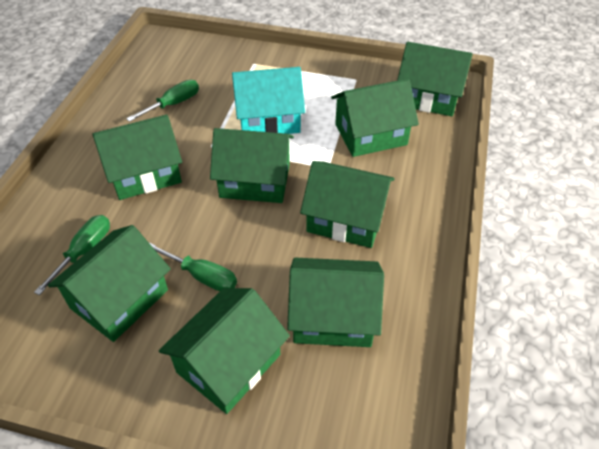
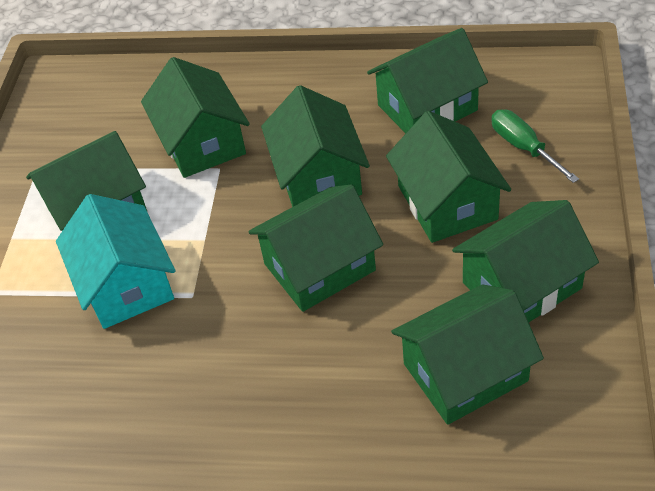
green screwdriver: 3 -> 1

